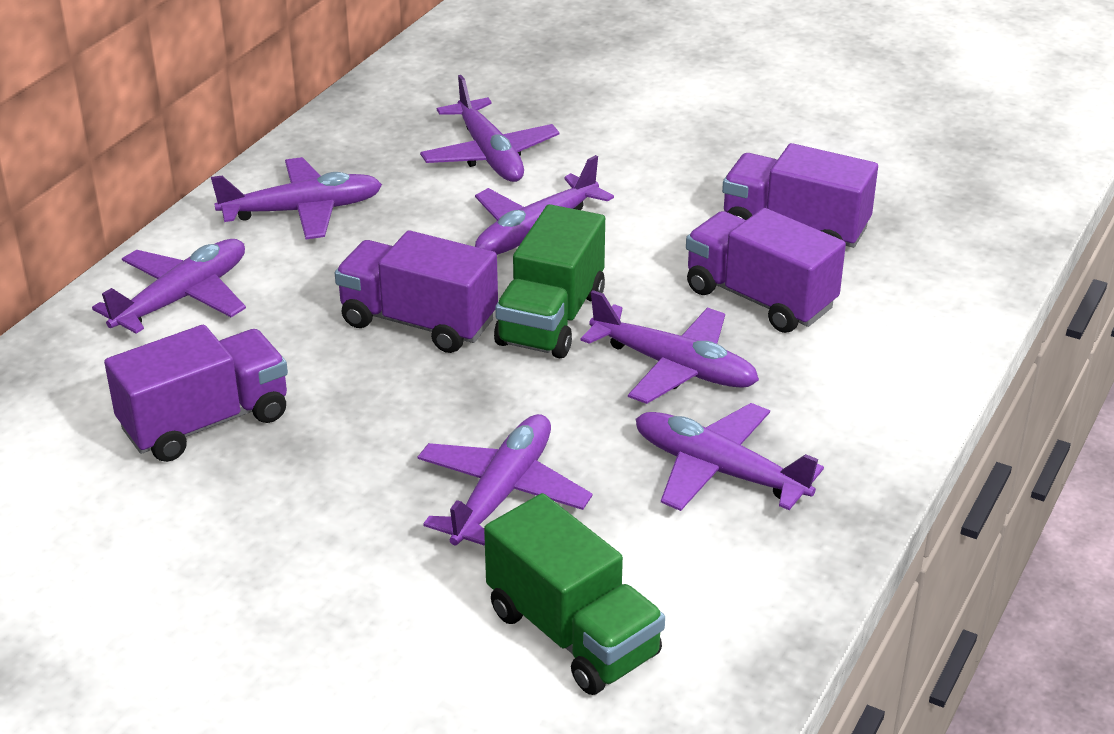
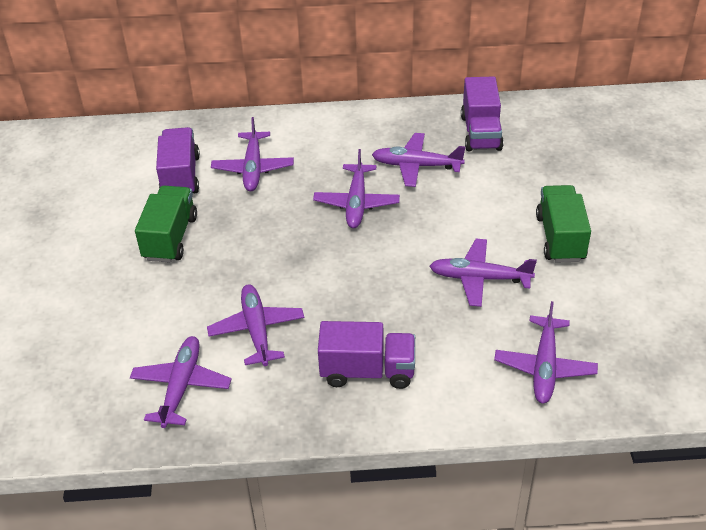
purple truck: 4 -> 3

